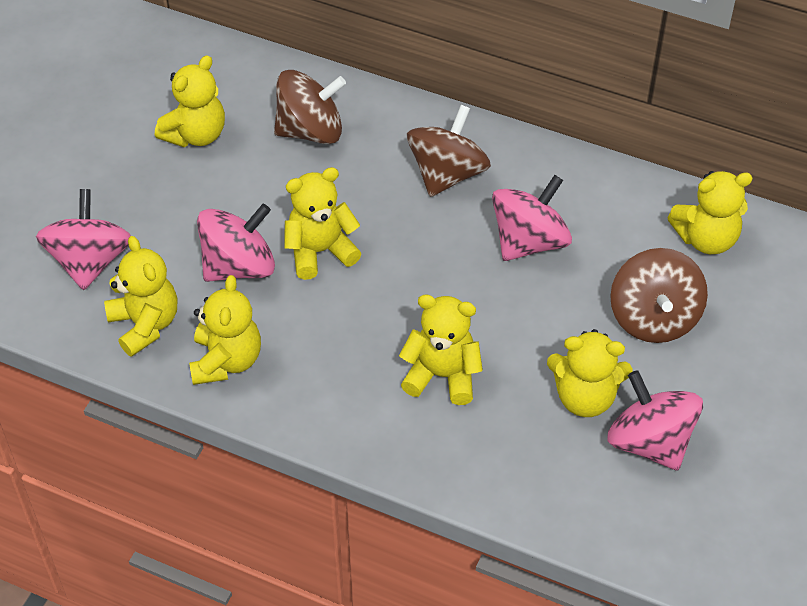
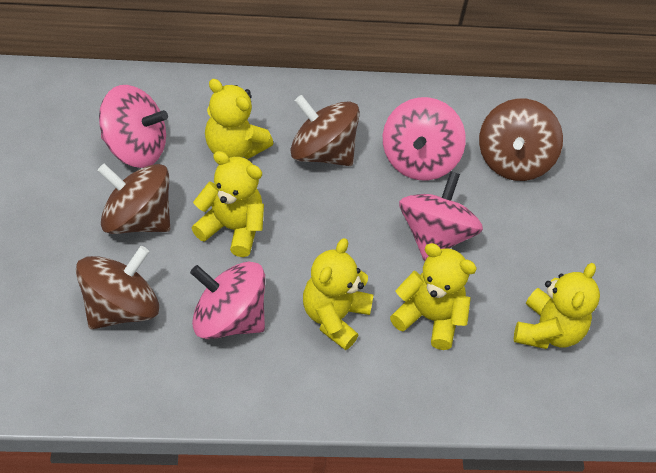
brown spinning top: 3 -> 4
yellow teddy bear: 7 -> 5

